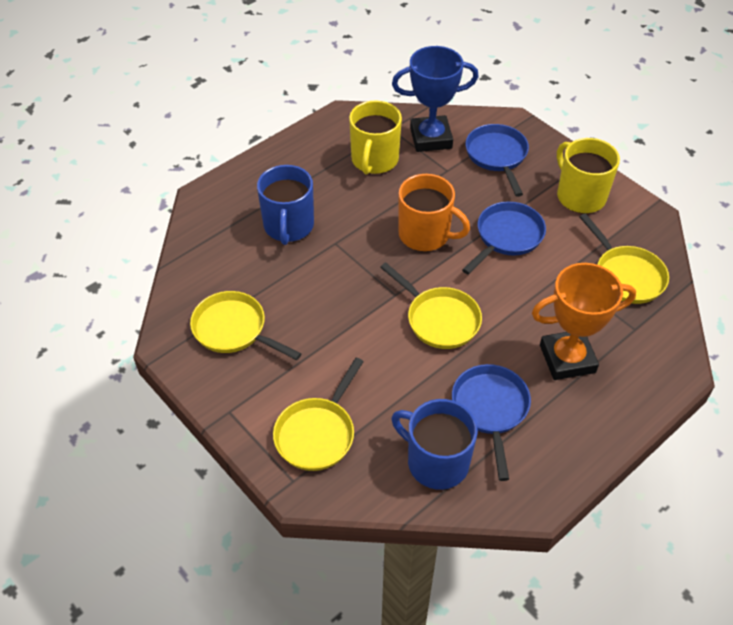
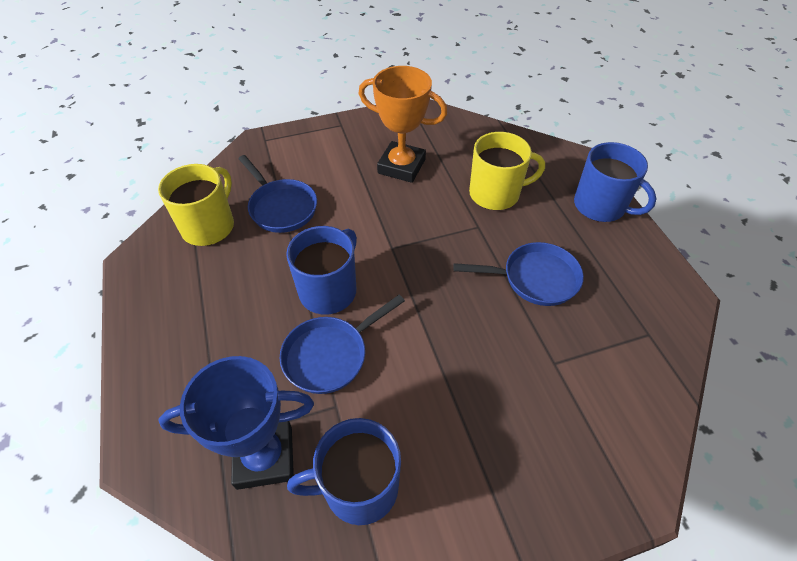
blue mug: 2 -> 3
orange mug: 1 -> 0
yellow pan: 4 -> 0

